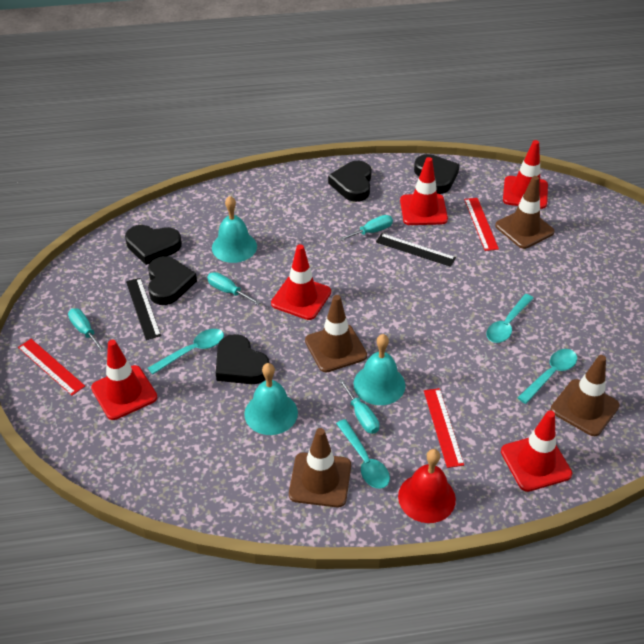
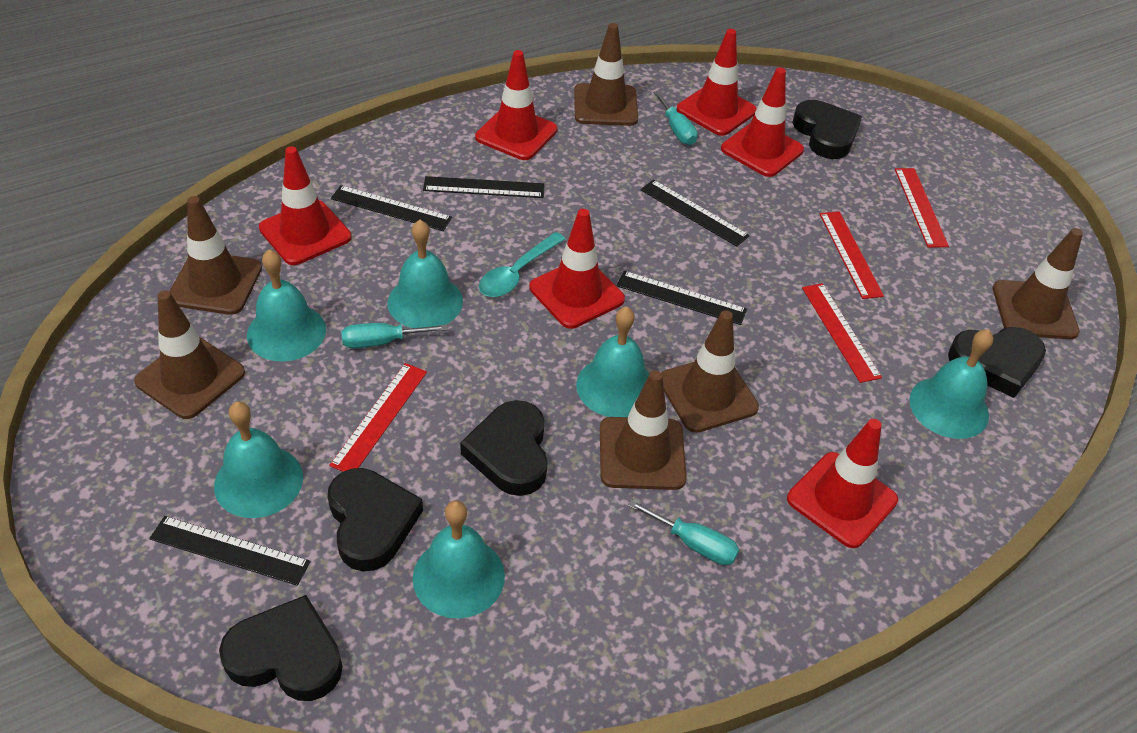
black ruler: 2 -> 5
brown traffic cone: 4 -> 6
red bell: 1 -> 0
red ruler: 3 -> 4
red traffic cone: 5 -> 6
turquoise bell: 3 -> 6
turquoise screwdriver: 4 -> 3
turquoise spoon: 4 -> 1

